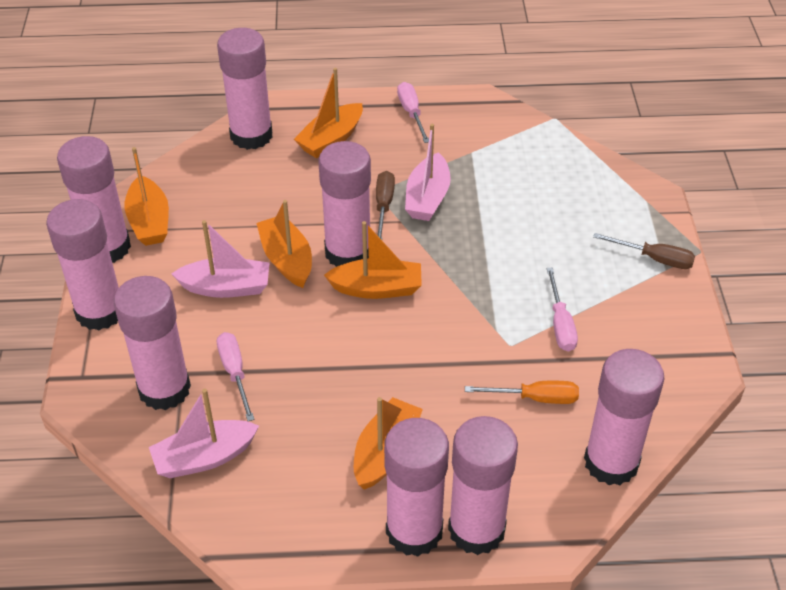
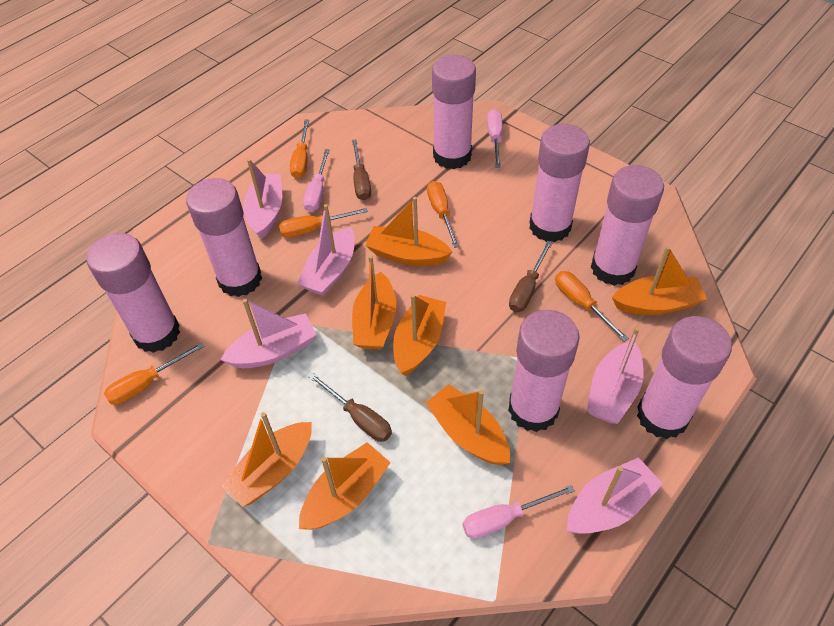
brown screwdriver: 2 -> 3
orange boat: 5 -> 7
orange screwdriver: 1 -> 5
pink boat: 3 -> 5
pink glue stick: 8 -> 7

